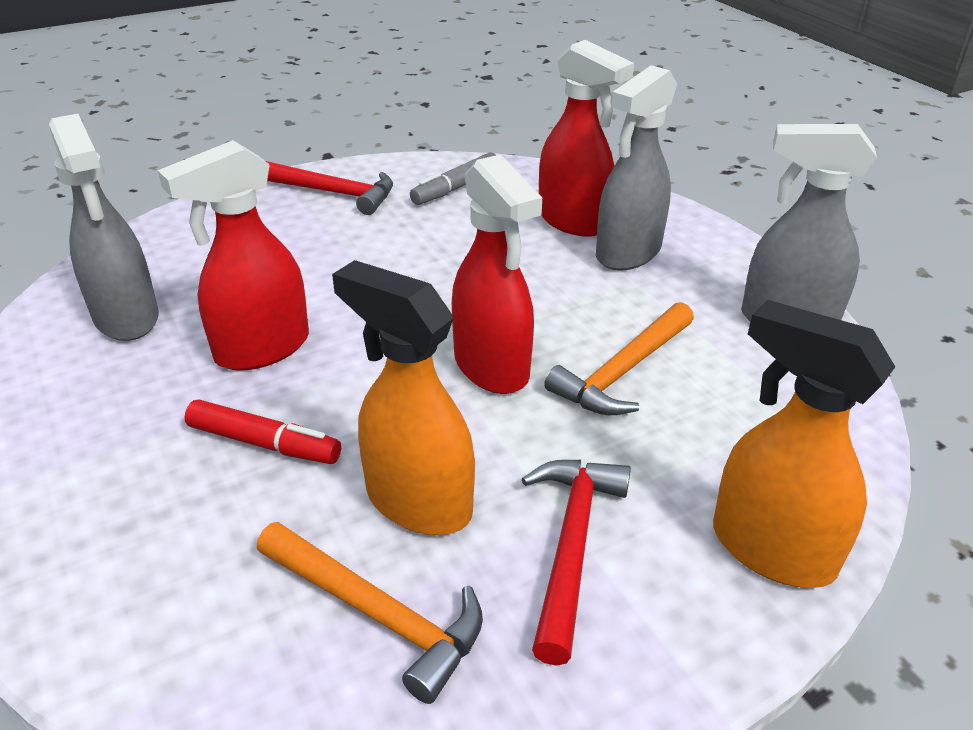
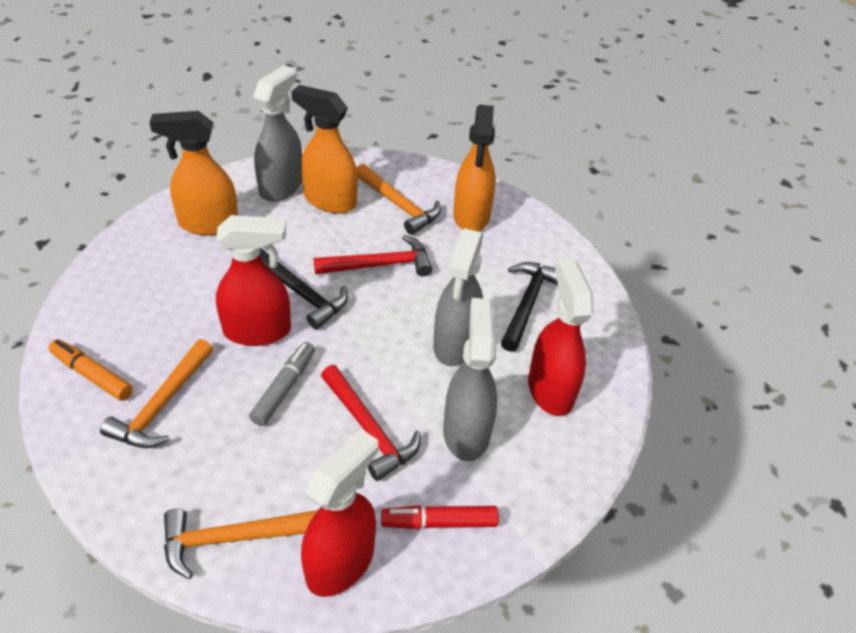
black hammer: 0 -> 2
orange hammer: 2 -> 3
orange marker: 0 -> 1
orange spray bottle: 2 -> 3

